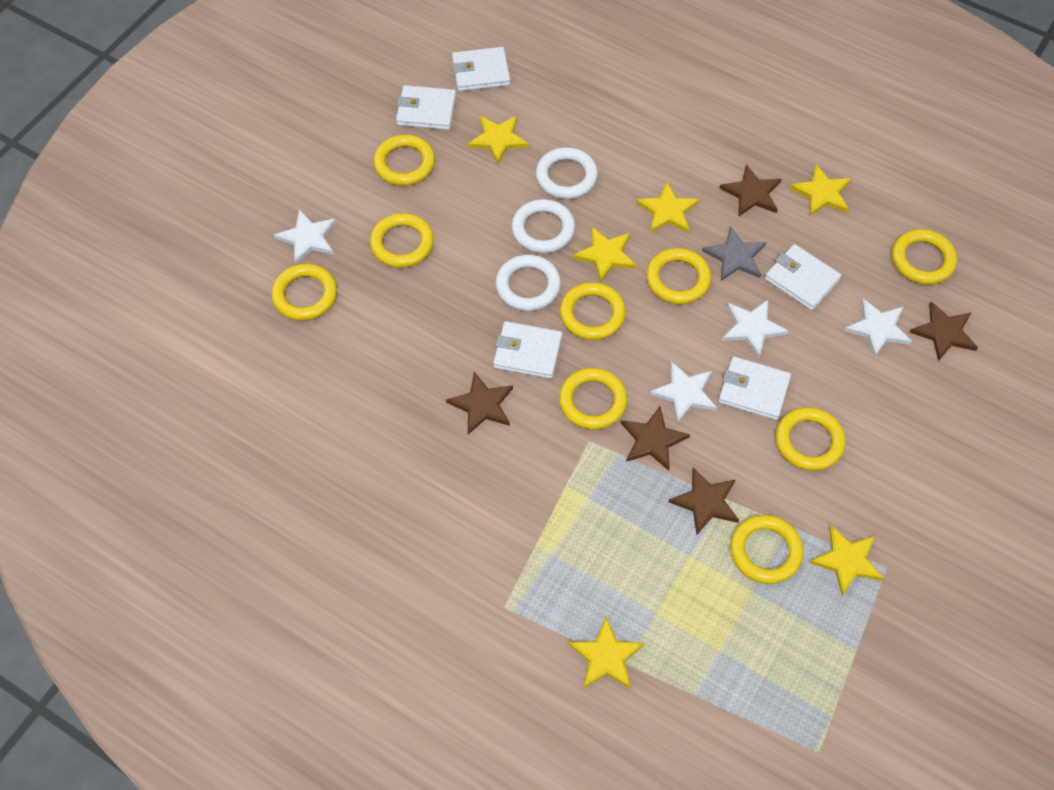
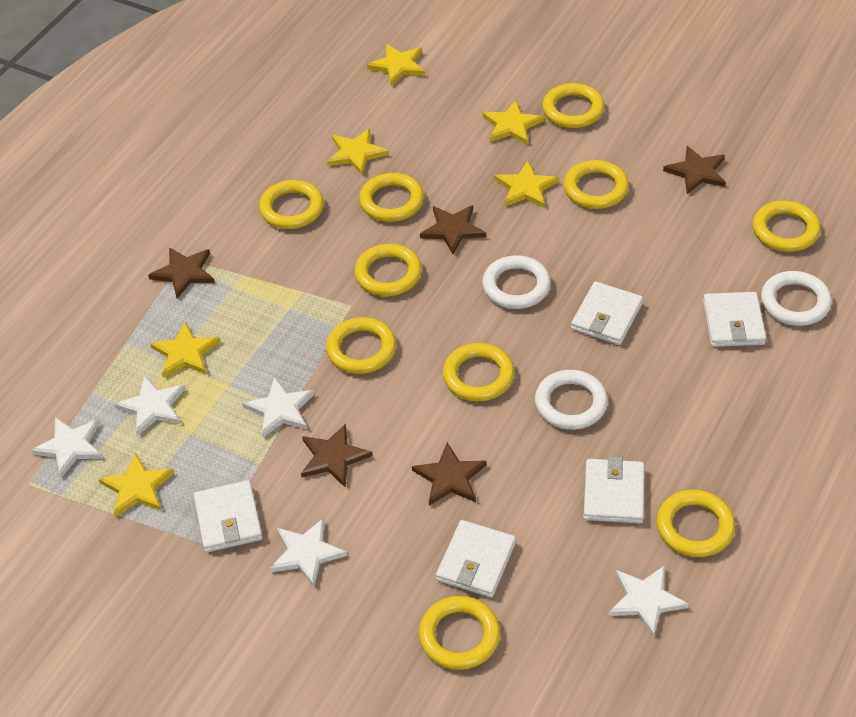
grey star: 1 -> 0
white star: 4 -> 5
yellow ring: 9 -> 10

